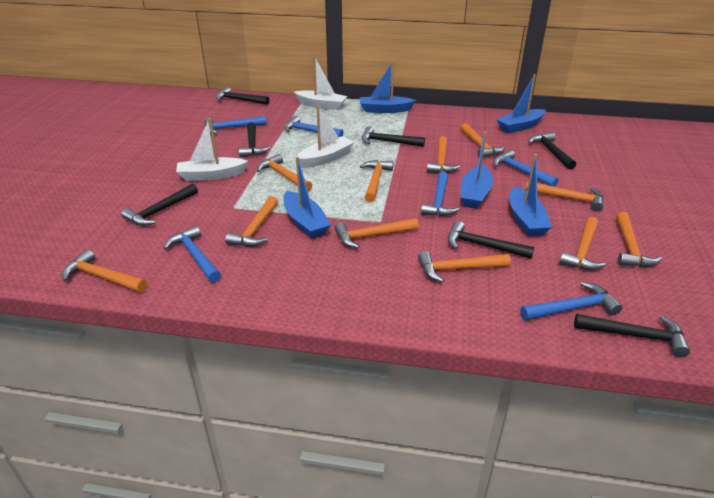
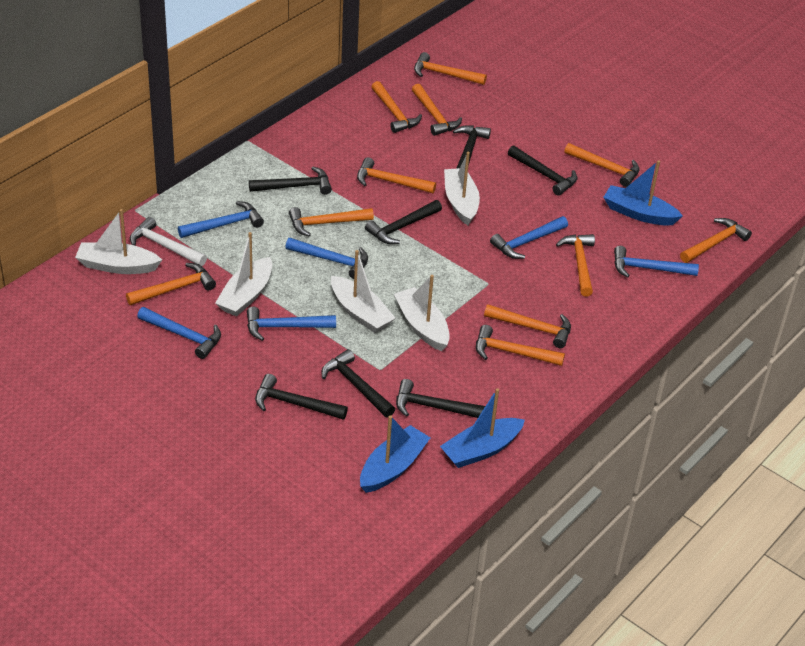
blue boat: 5 -> 3
white boat: 3 -> 5
white hammer: 0 -> 1

